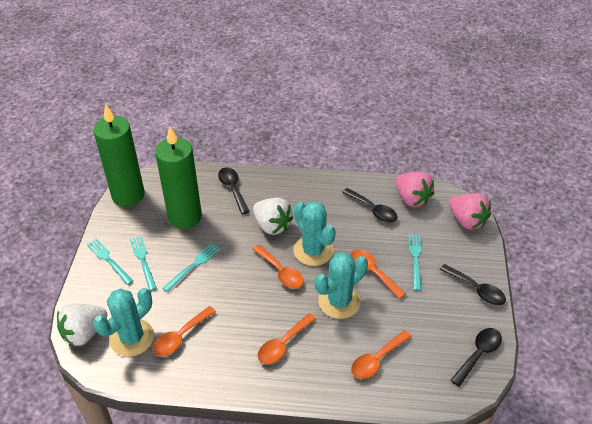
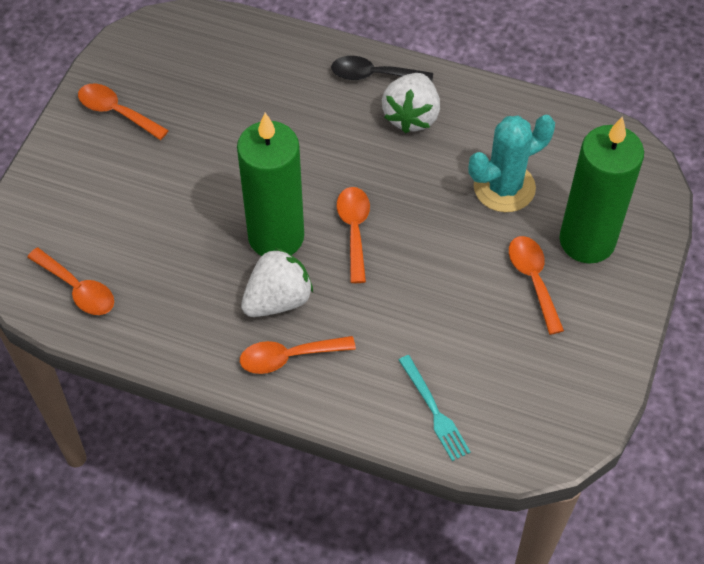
black spoon: 4 -> 1
pink strawberry: 2 -> 0
turquoise cactus: 3 -> 1
turquoise fork: 4 -> 1

